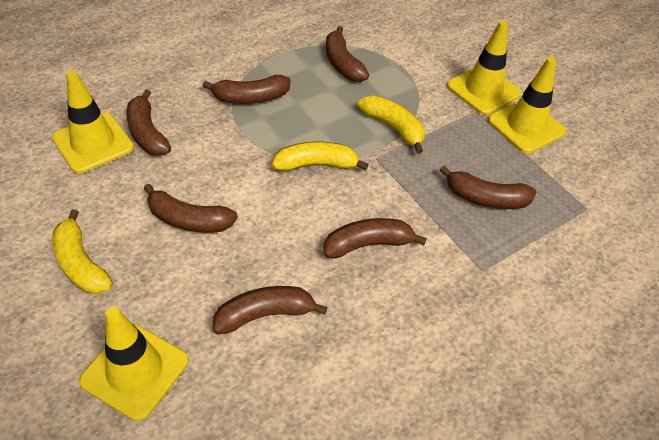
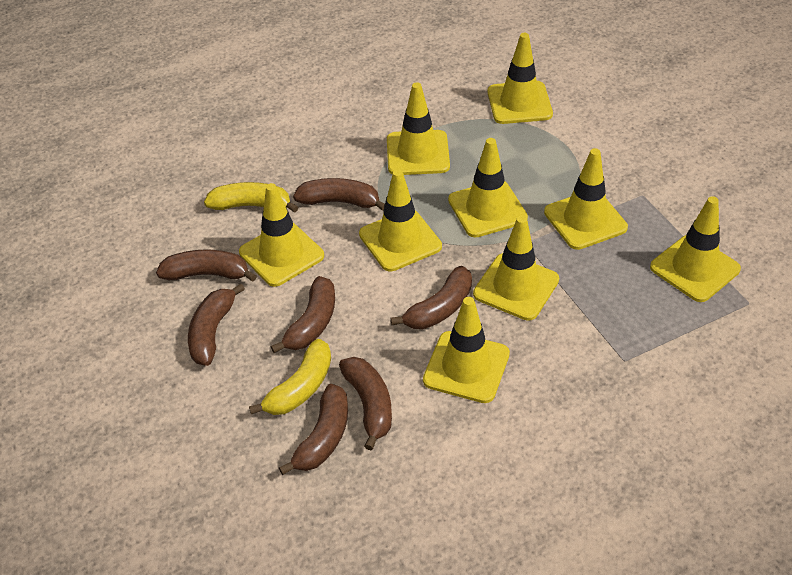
yellow banana: 3 -> 2
yellow traffic cone: 4 -> 9

